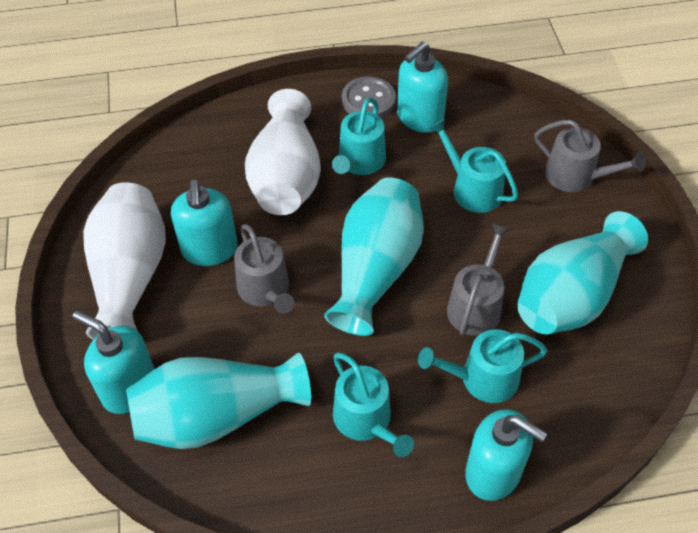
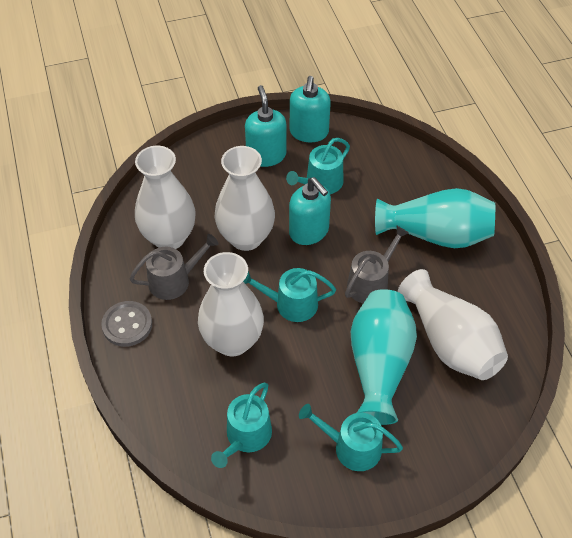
grey watering can: 3 -> 2
turquoise soap dispenser: 4 -> 3
turquoise vase: 3 -> 2
white vase: 2 -> 4

